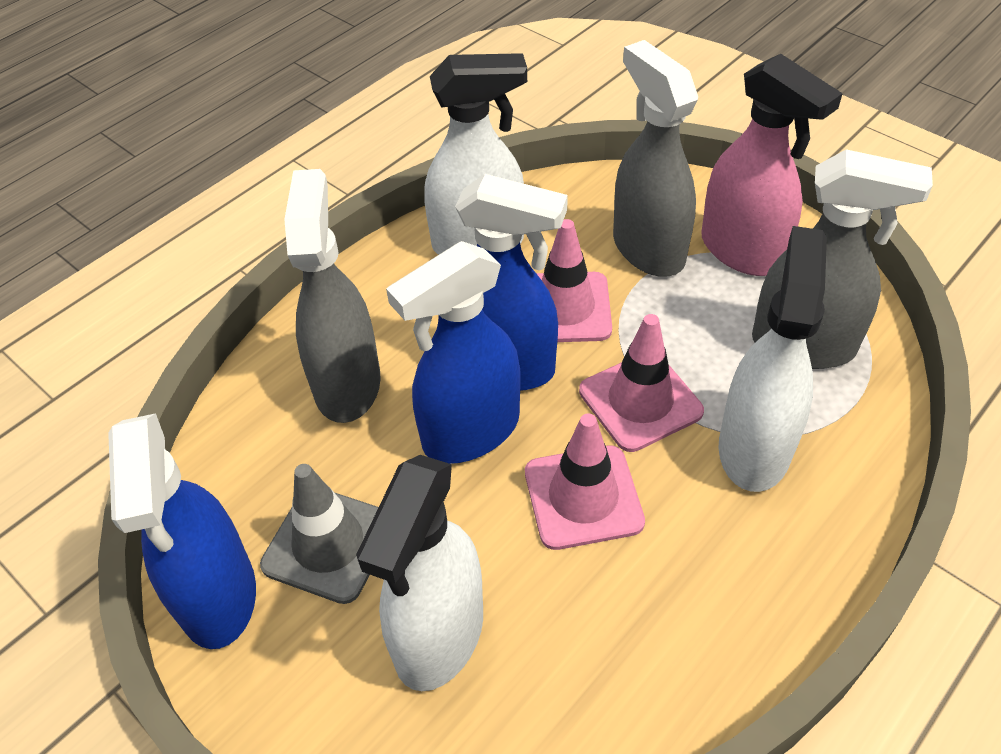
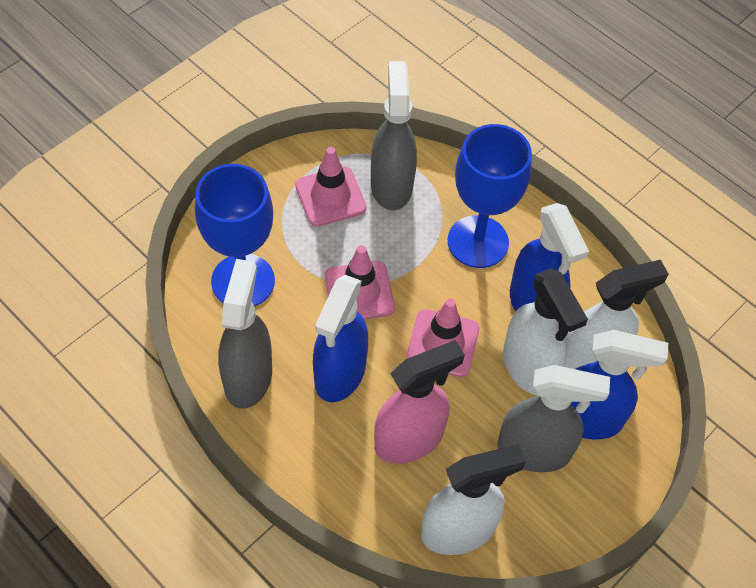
blue goblet: 0 -> 2
grey traffic cone: 1 -> 0

